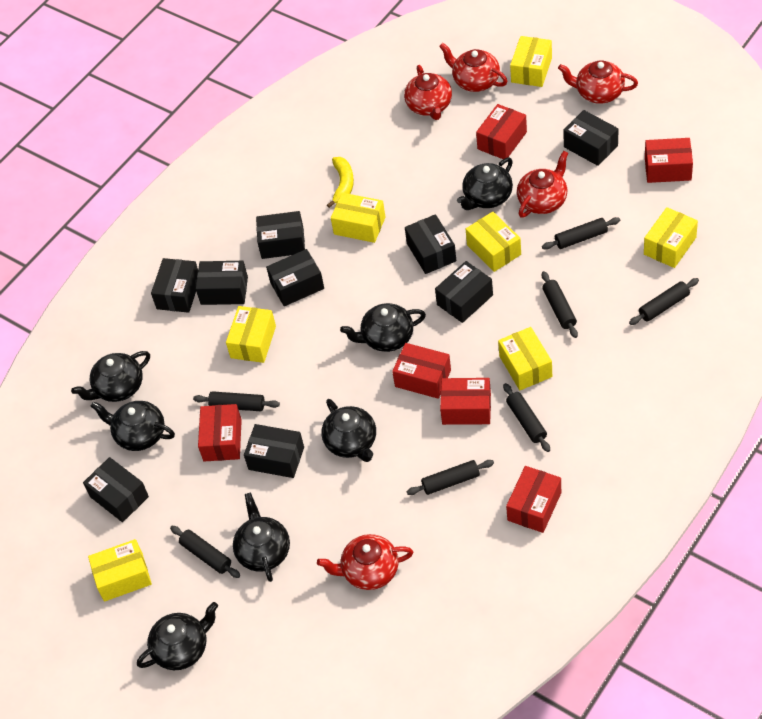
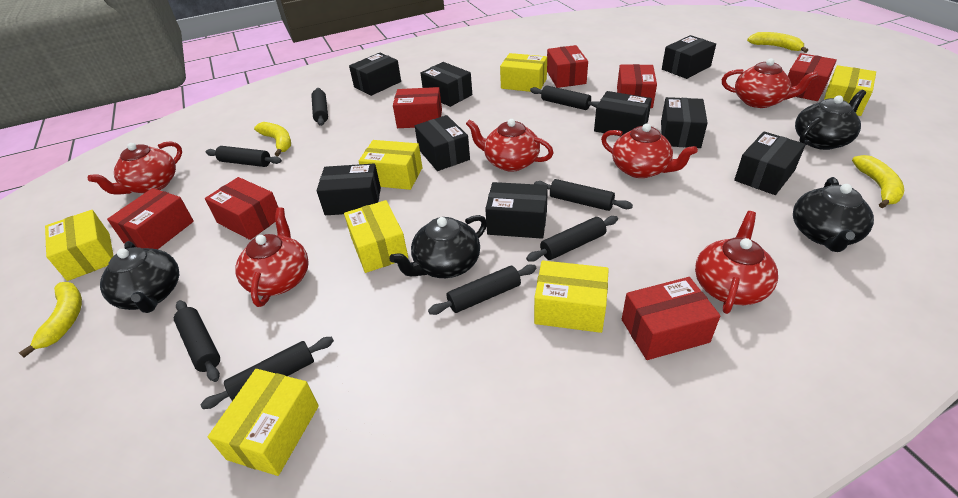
black rolling pin: 7 -> 8
black teapot: 7 -> 4
red box: 6 -> 7
red teapot: 5 -> 6
yellow banana: 1 -> 4

